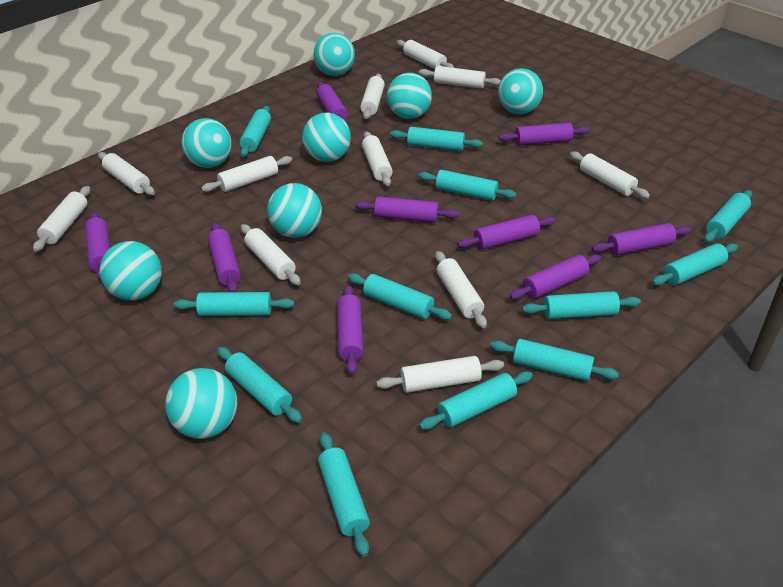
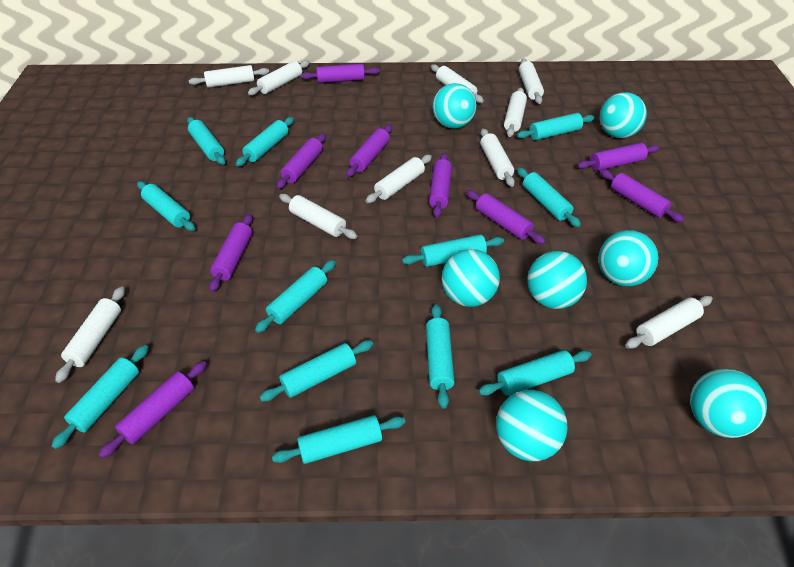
turquoise ball: 8 -> 7
white rolling pin: 11 -> 10

